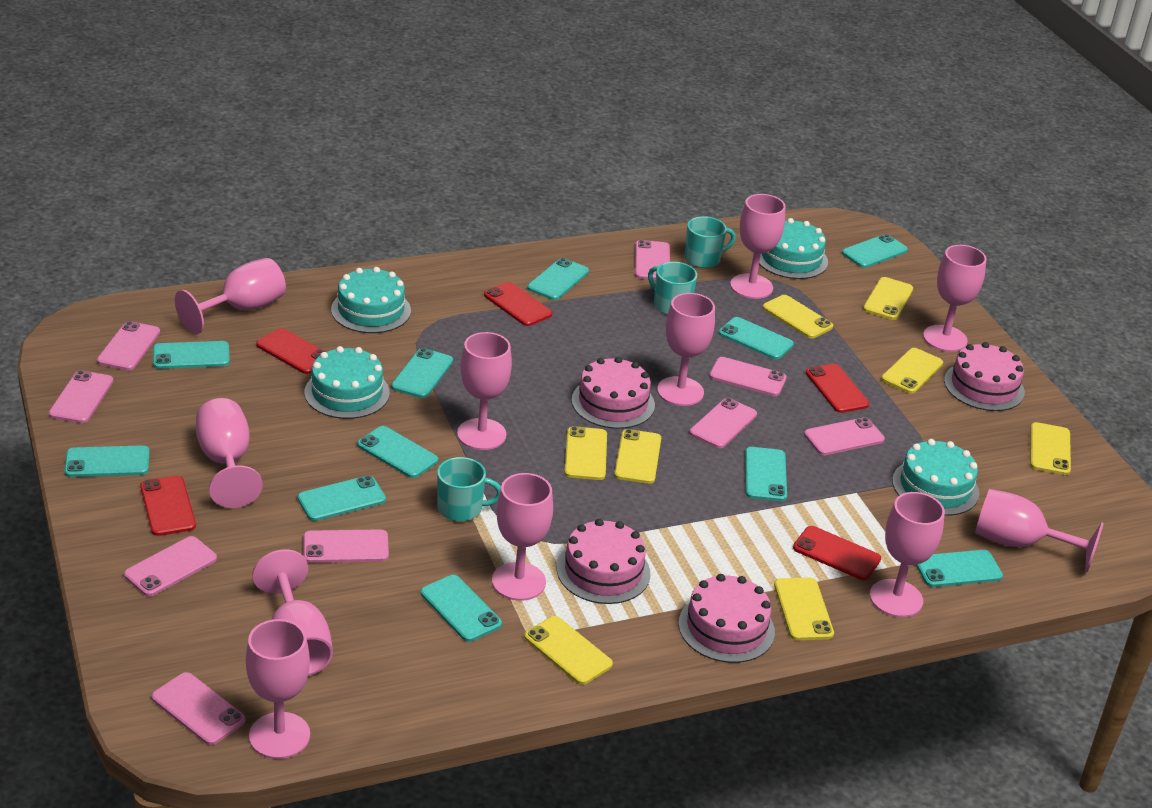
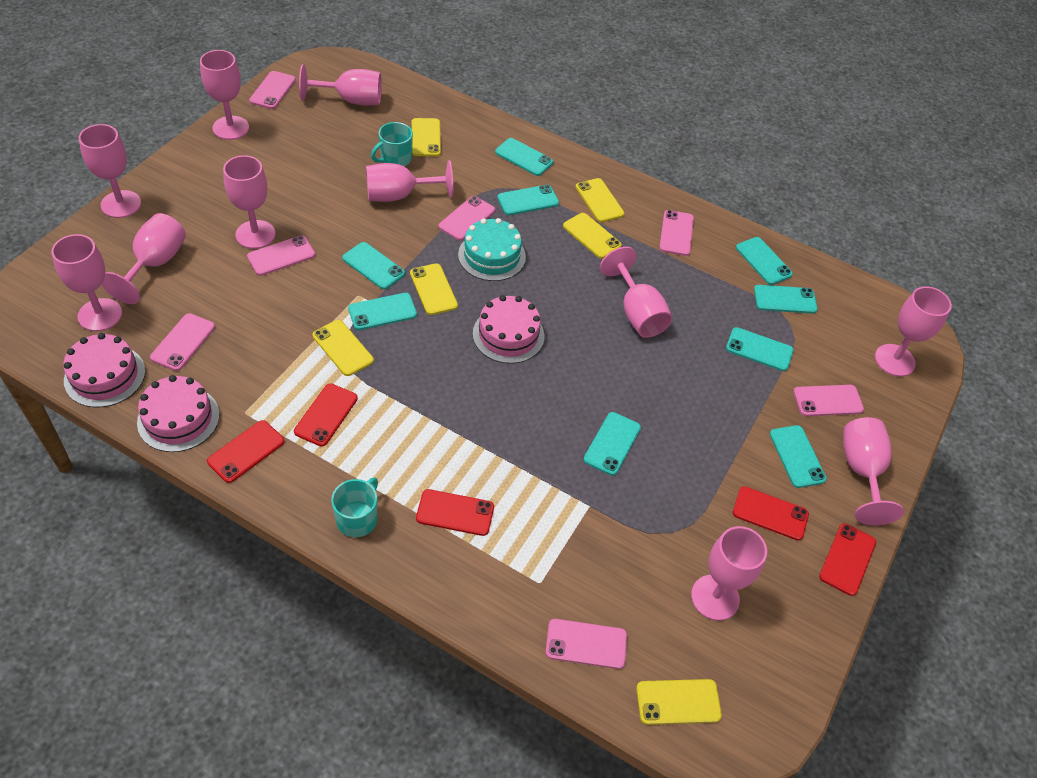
pink cake: 4 -> 3
pink phone: 9 -> 7
turquoise cake: 4 -> 1
turquoise mug: 3 -> 2
turquoise phone: 11 -> 9
yellow phone: 8 -> 6

